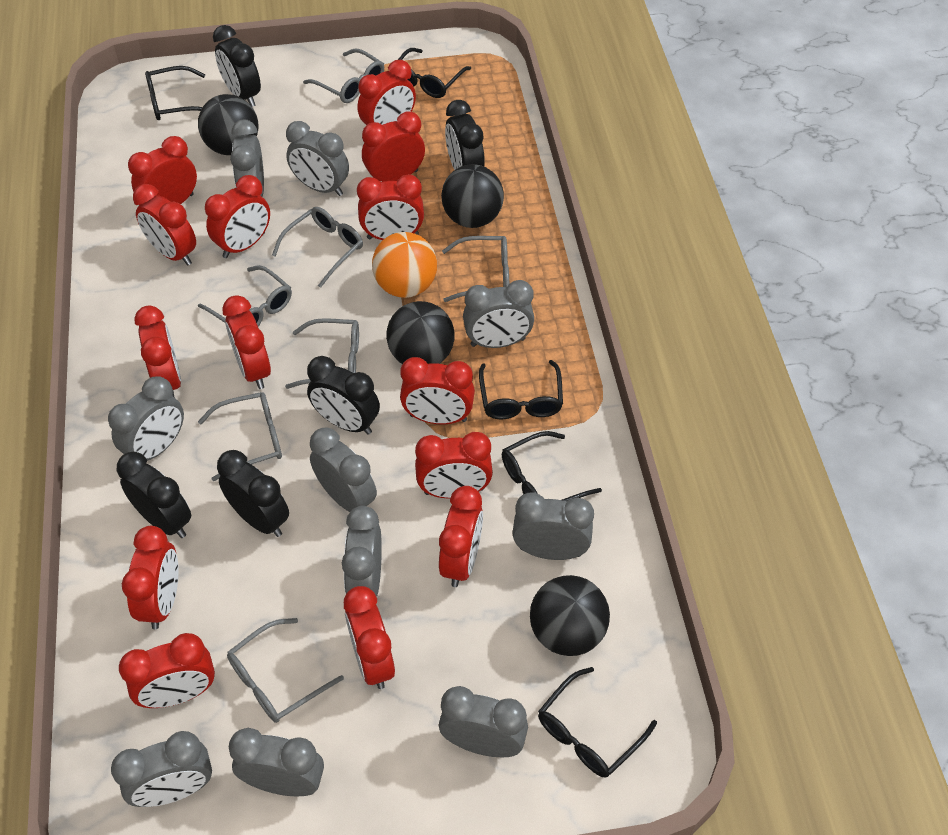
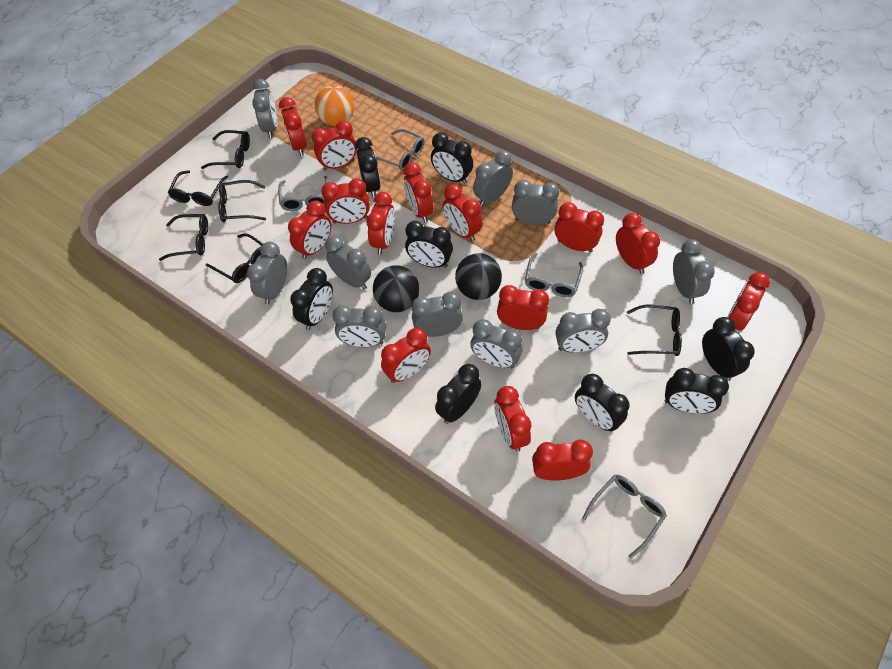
black ball: 4 -> 2
black clock: 5 -> 8
black glasses: 5 -> 6
grey glasses: 7 -> 4

